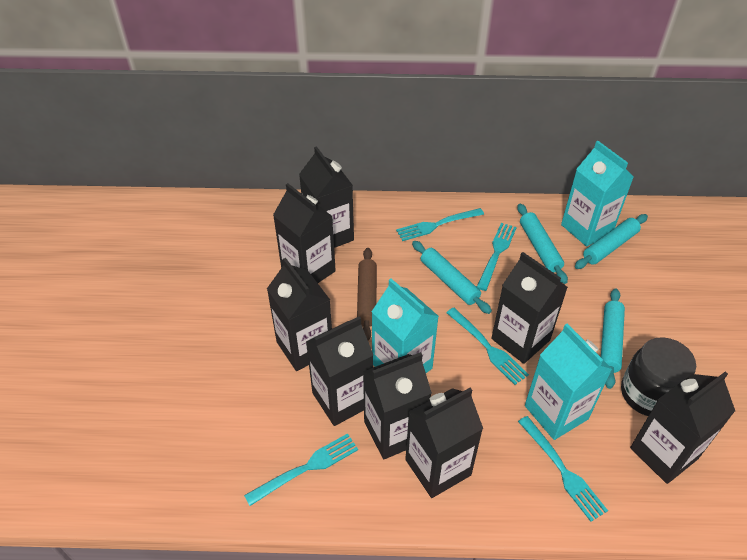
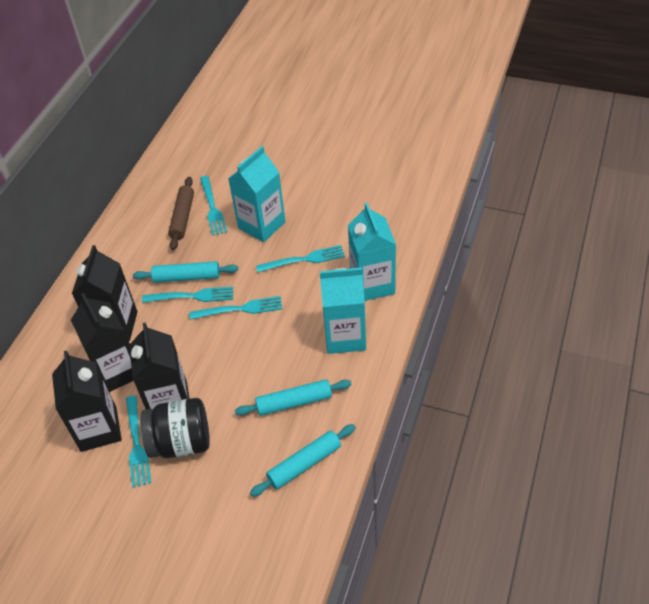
black carton: 8 -> 4
turquoise rolling pin: 4 -> 3

